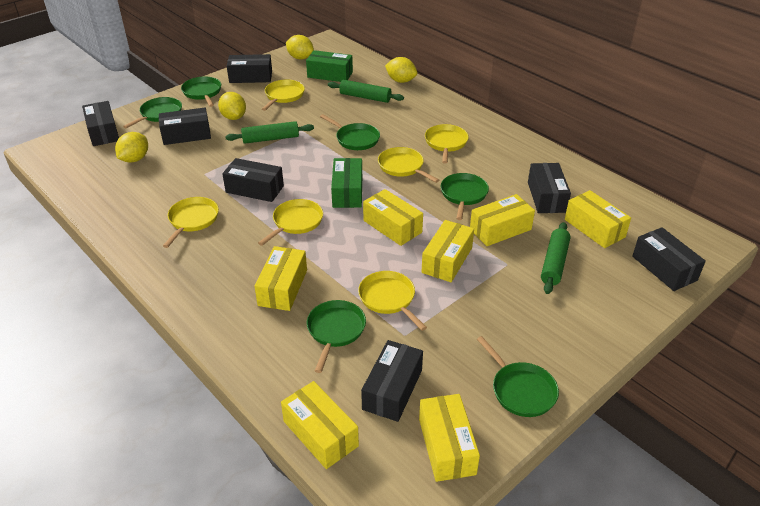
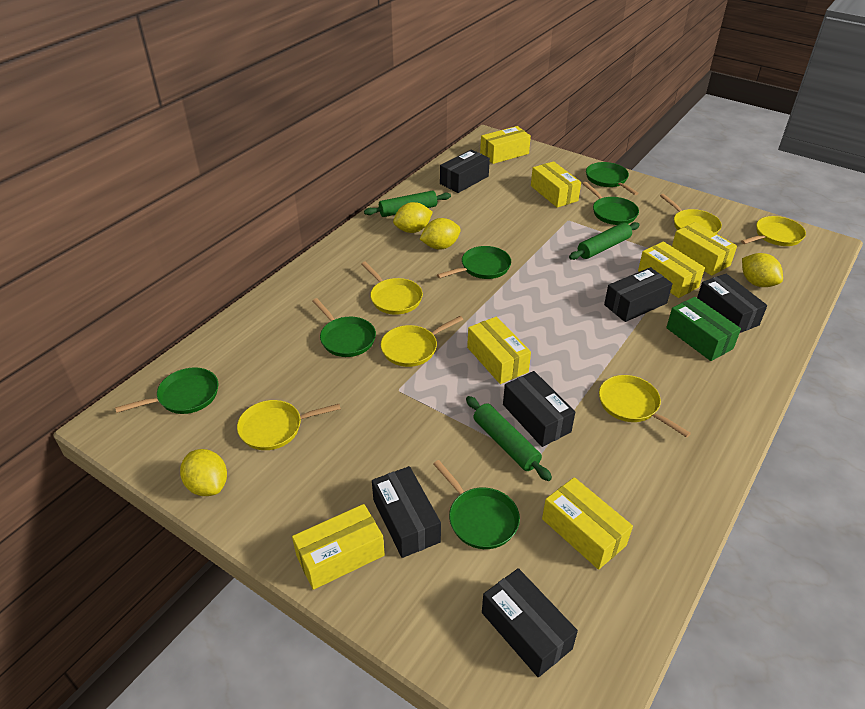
black box: 7 -> 6
green box: 2 -> 1

